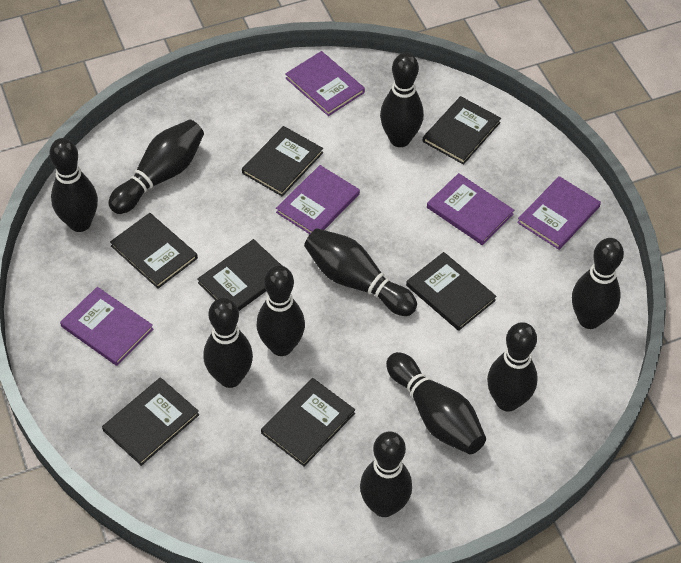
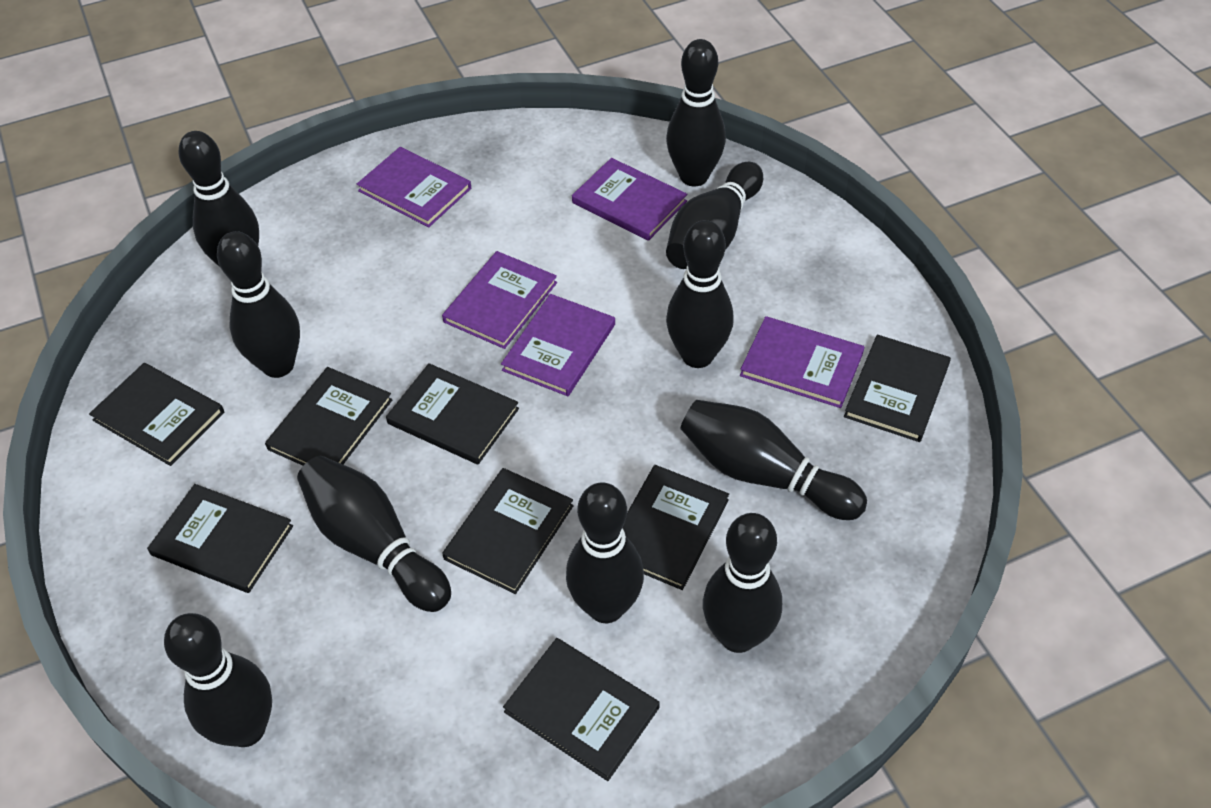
black book: 7 -> 8

